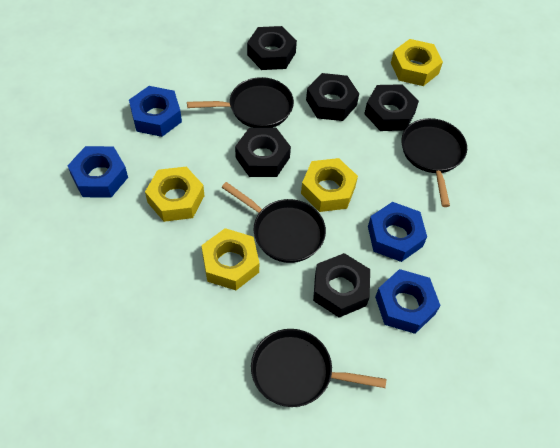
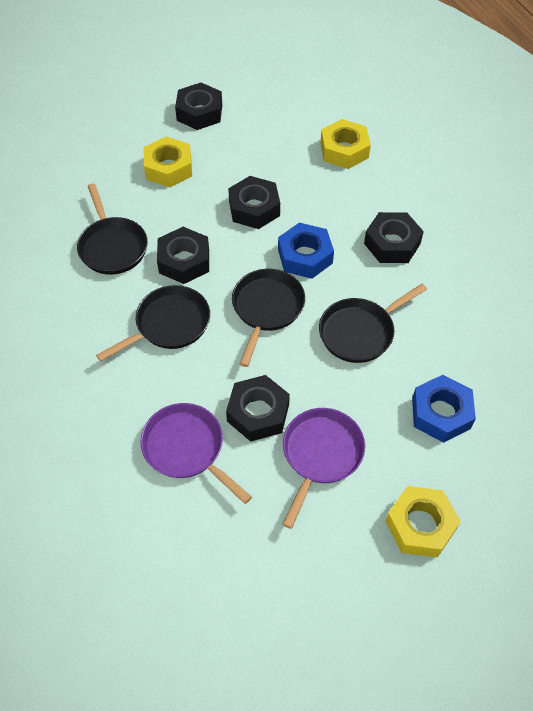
blue nut: 4 -> 2
purple pan: 0 -> 2
yellow nut: 4 -> 3

